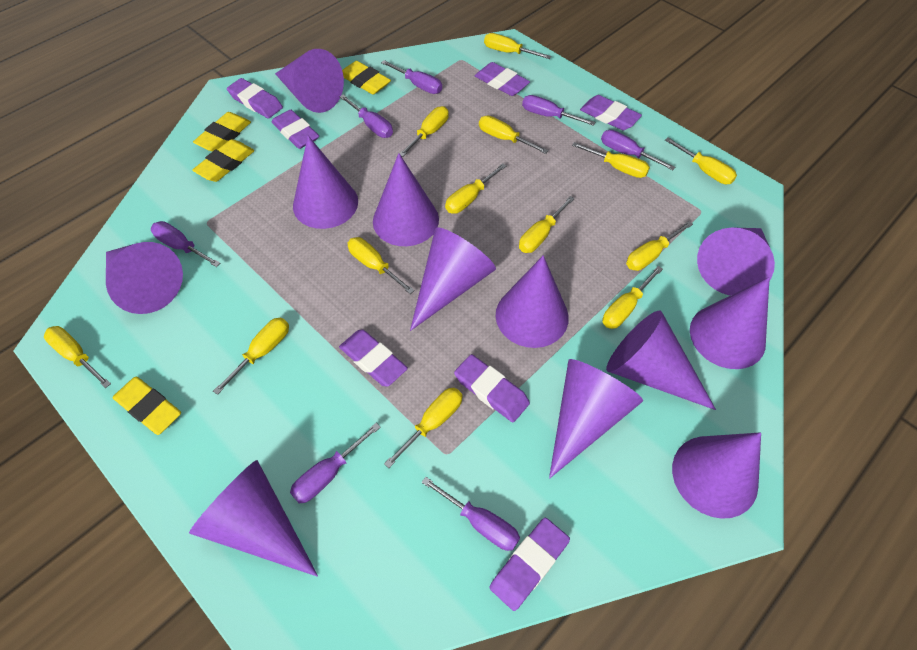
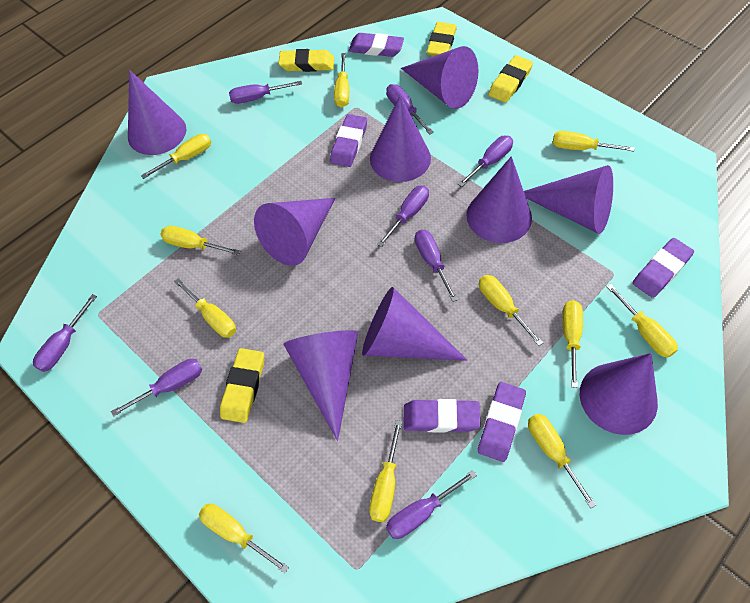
purple cone: 12 -> 9
purple eraser: 7 -> 5
purple screwdriver: 7 -> 8
yellow screwdriver: 13 -> 11

